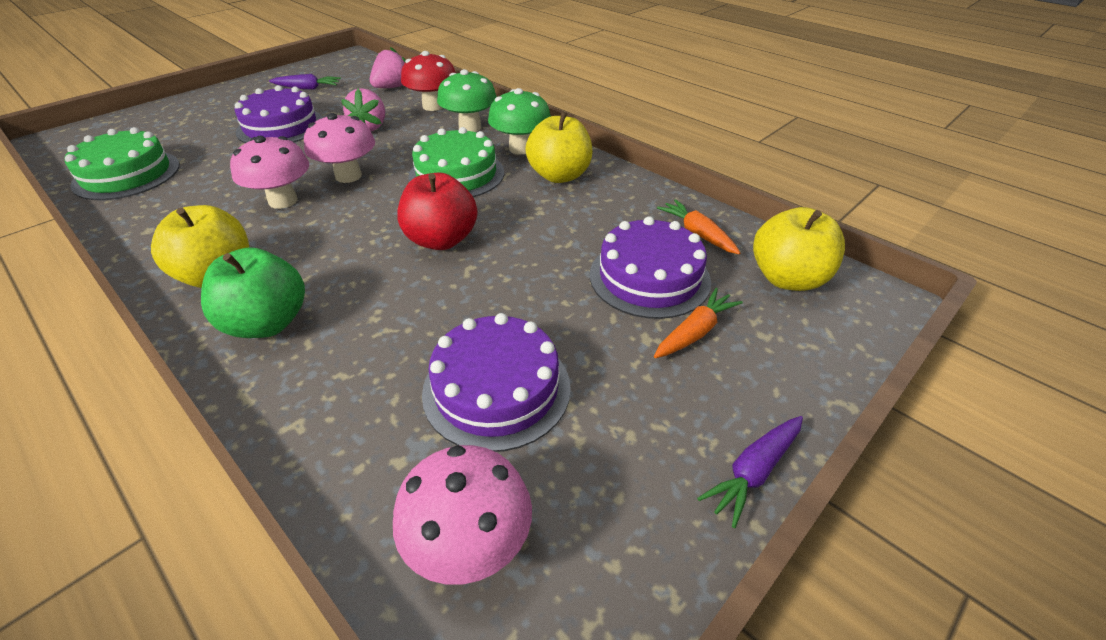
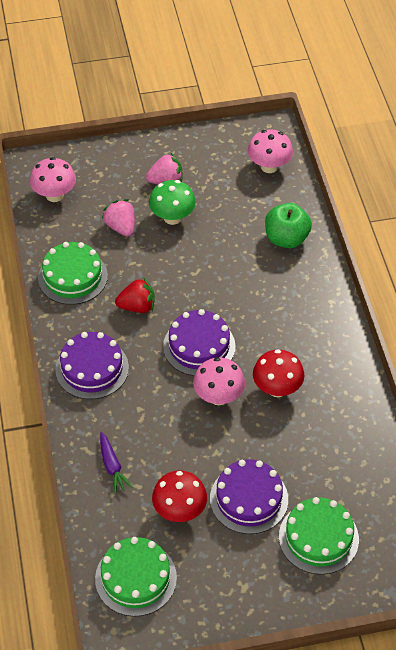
green cake: 2 -> 3
green mushroom: 2 -> 1
orange carrot: 2 -> 0
purple carrot: 2 -> 1
red apple: 1 -> 0
red mushroom: 1 -> 2
red strawberry: 0 -> 1
yellow apple: 3 -> 0

